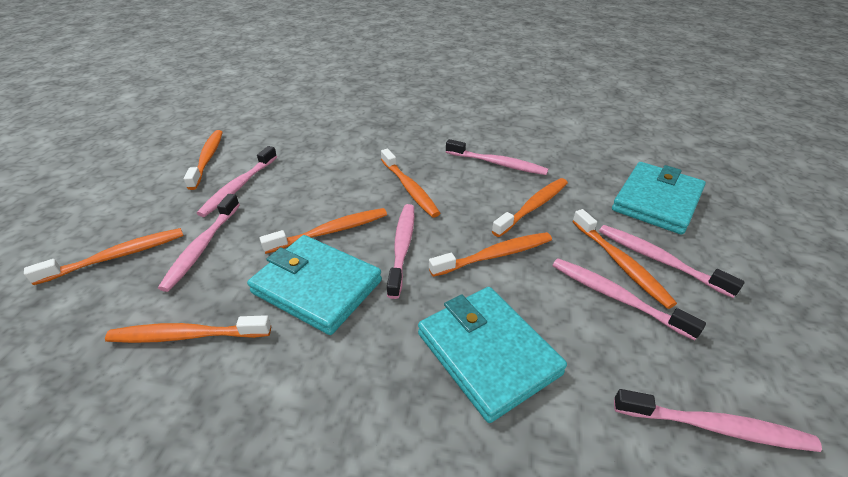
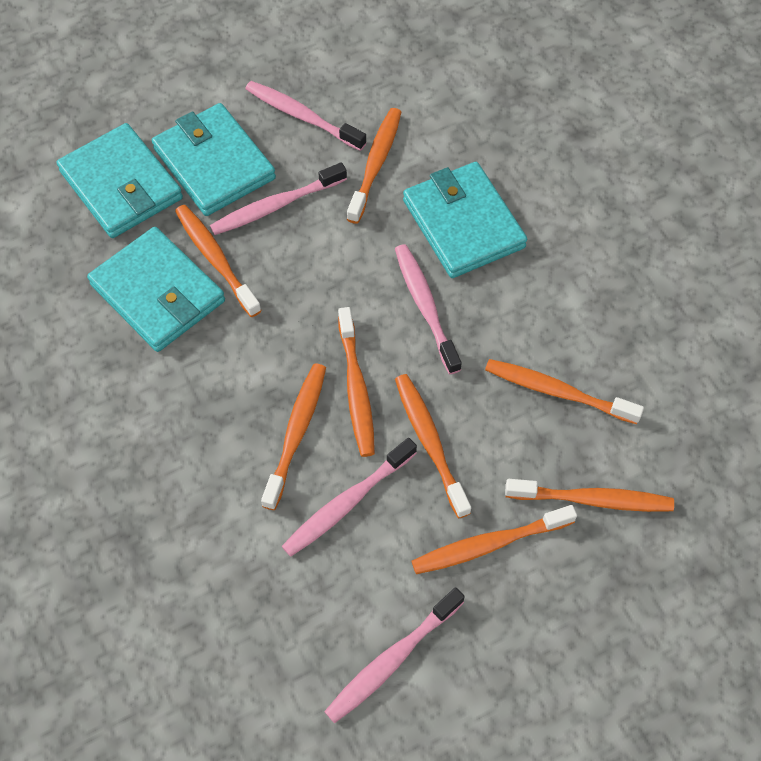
pink toothbrush: 7 -> 5
turquoise wallet: 3 -> 4

